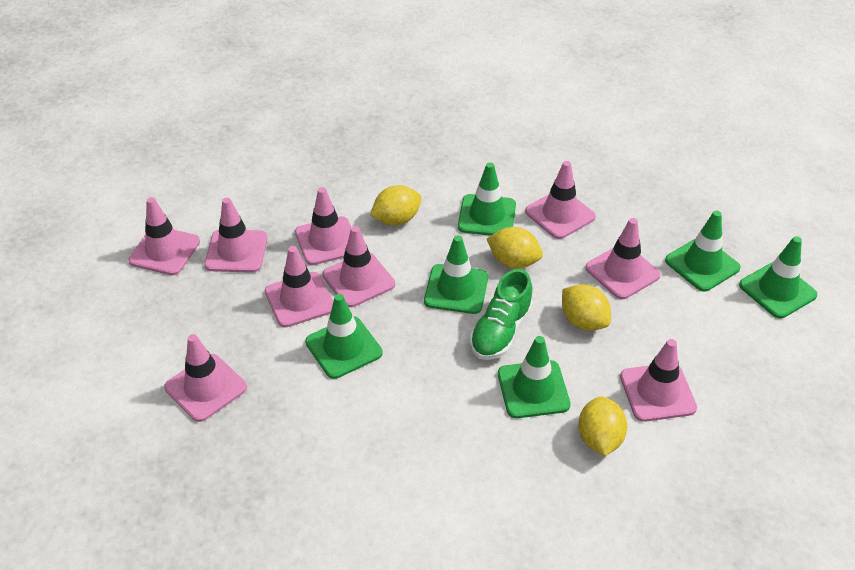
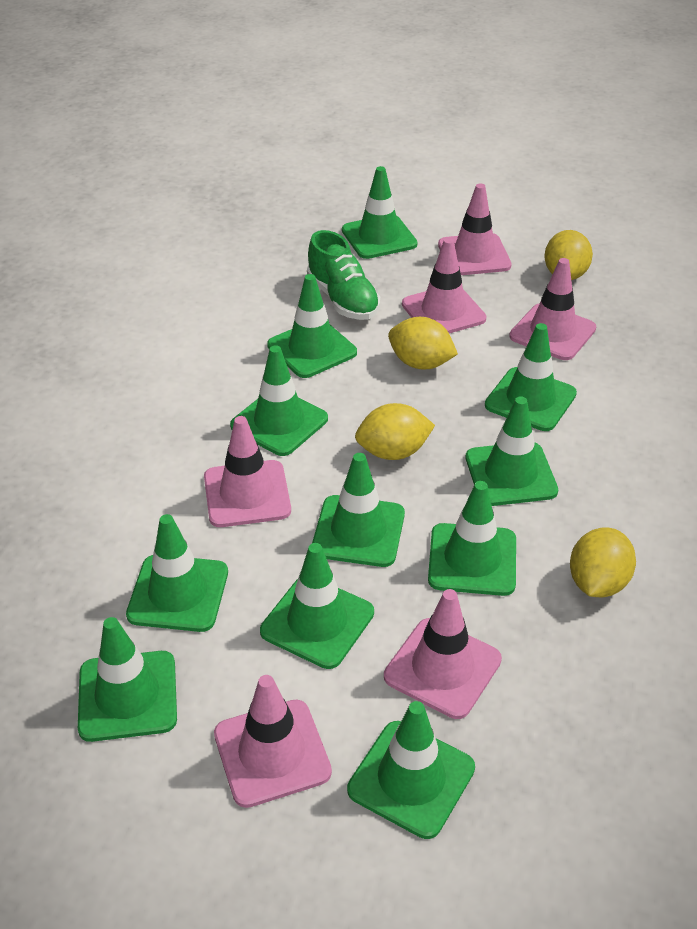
green traffic cone: 6 -> 11
pink traffic cone: 9 -> 6

